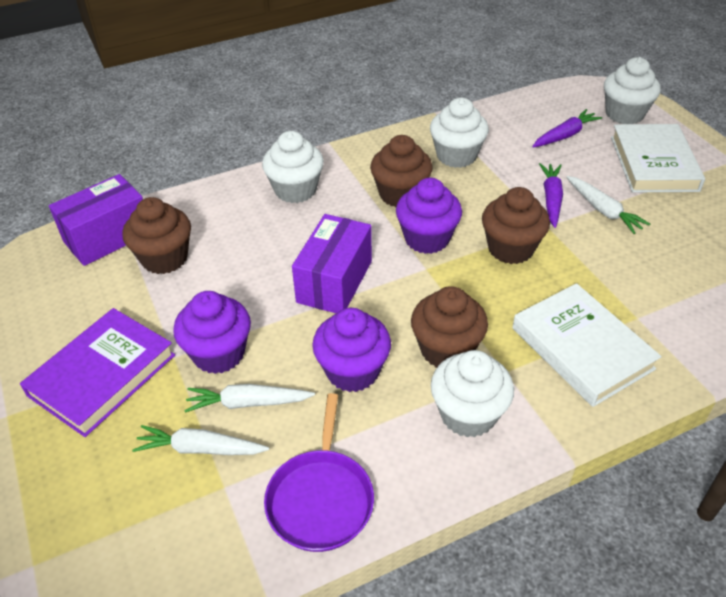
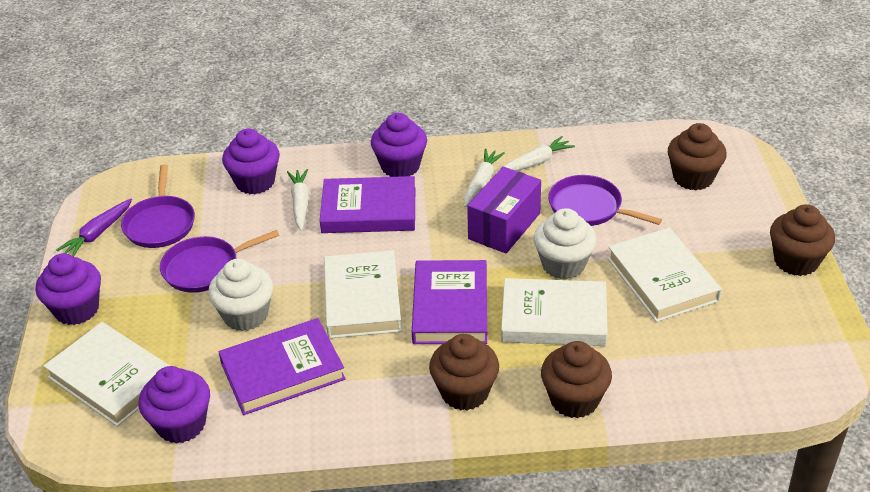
purple book: 1 -> 3
purple box: 2 -> 1
purple carrot: 2 -> 1
purple cupcake: 3 -> 4
purple pan: 1 -> 3
white book: 2 -> 4
white cupcake: 4 -> 2

